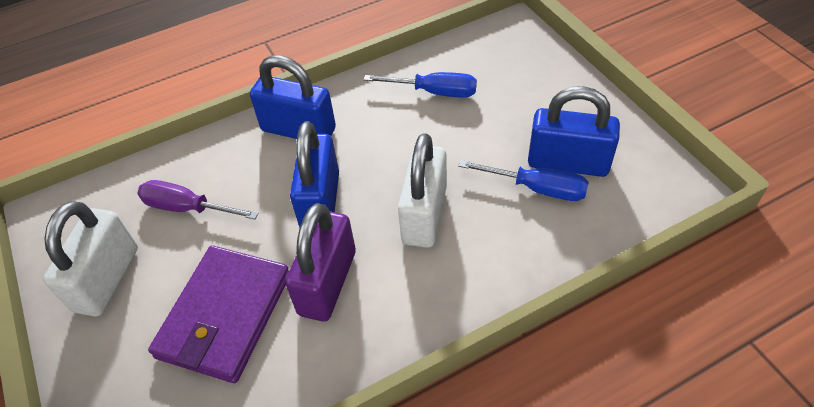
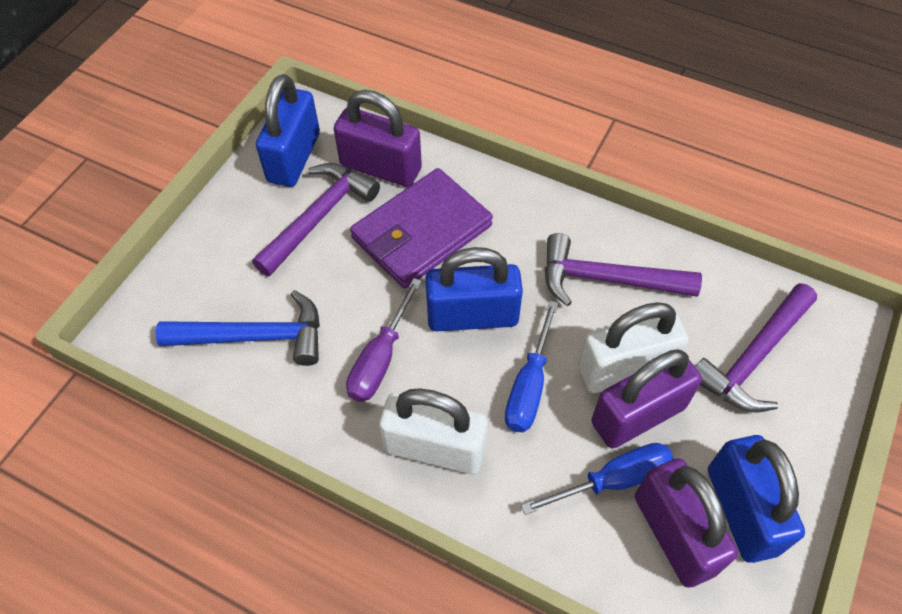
blue hammer: 0 -> 1
purple hammer: 0 -> 3
purple padlock: 1 -> 3

